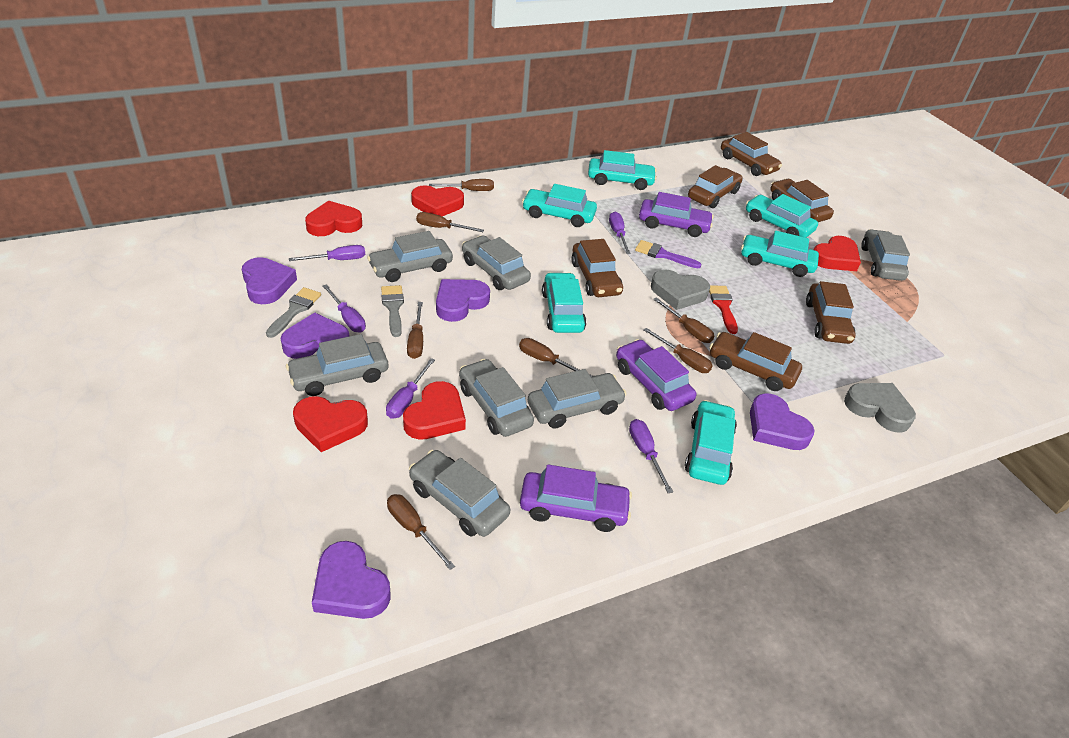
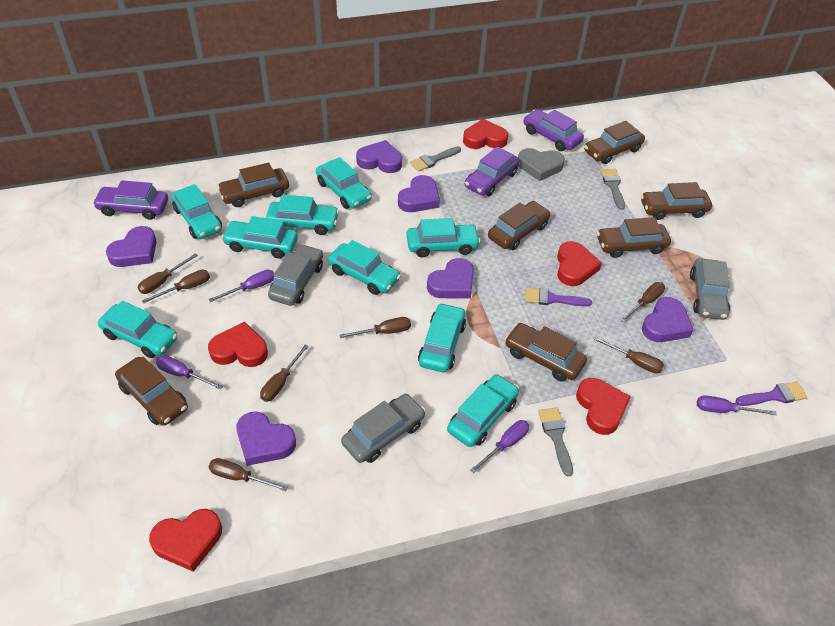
brown car: 6 -> 7
grey brush: 2 -> 3
grey car: 7 -> 3
grey heart: 2 -> 1
purple brush: 1 -> 2
purple heart: 5 -> 6
purple screwdriver: 5 -> 4
red brush: 1 -> 0
turquoise car: 6 -> 9

